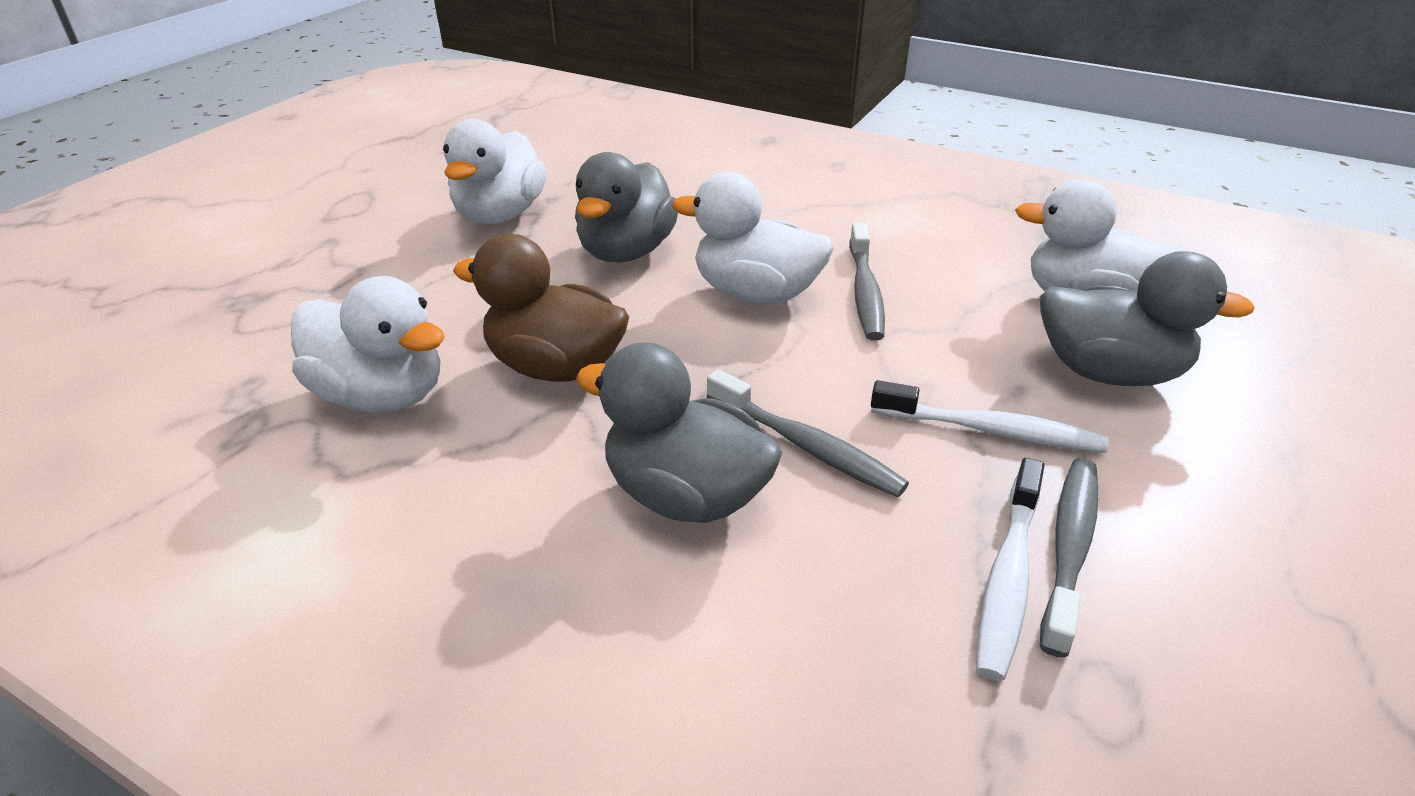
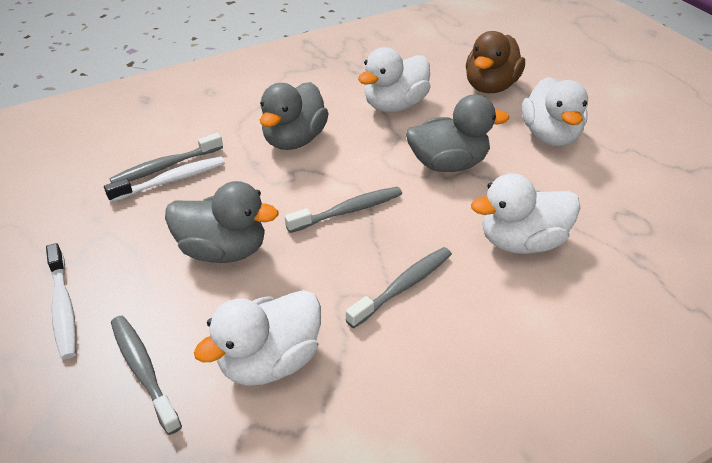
grey toothbrush: 3 -> 4

